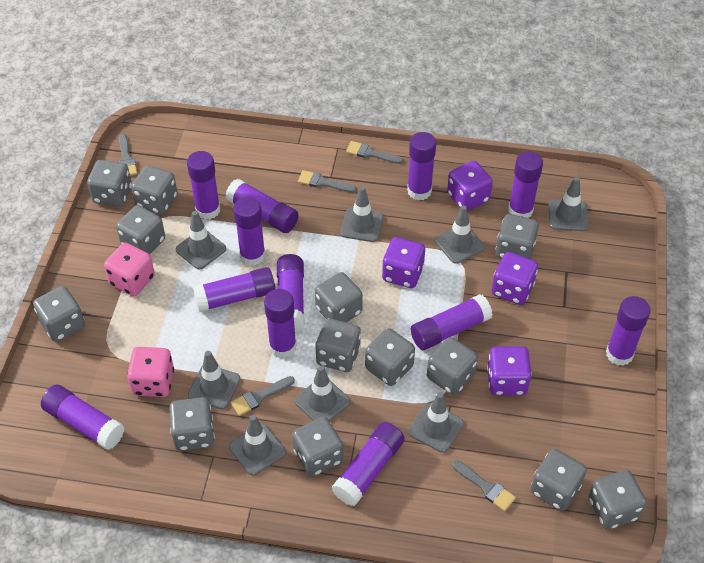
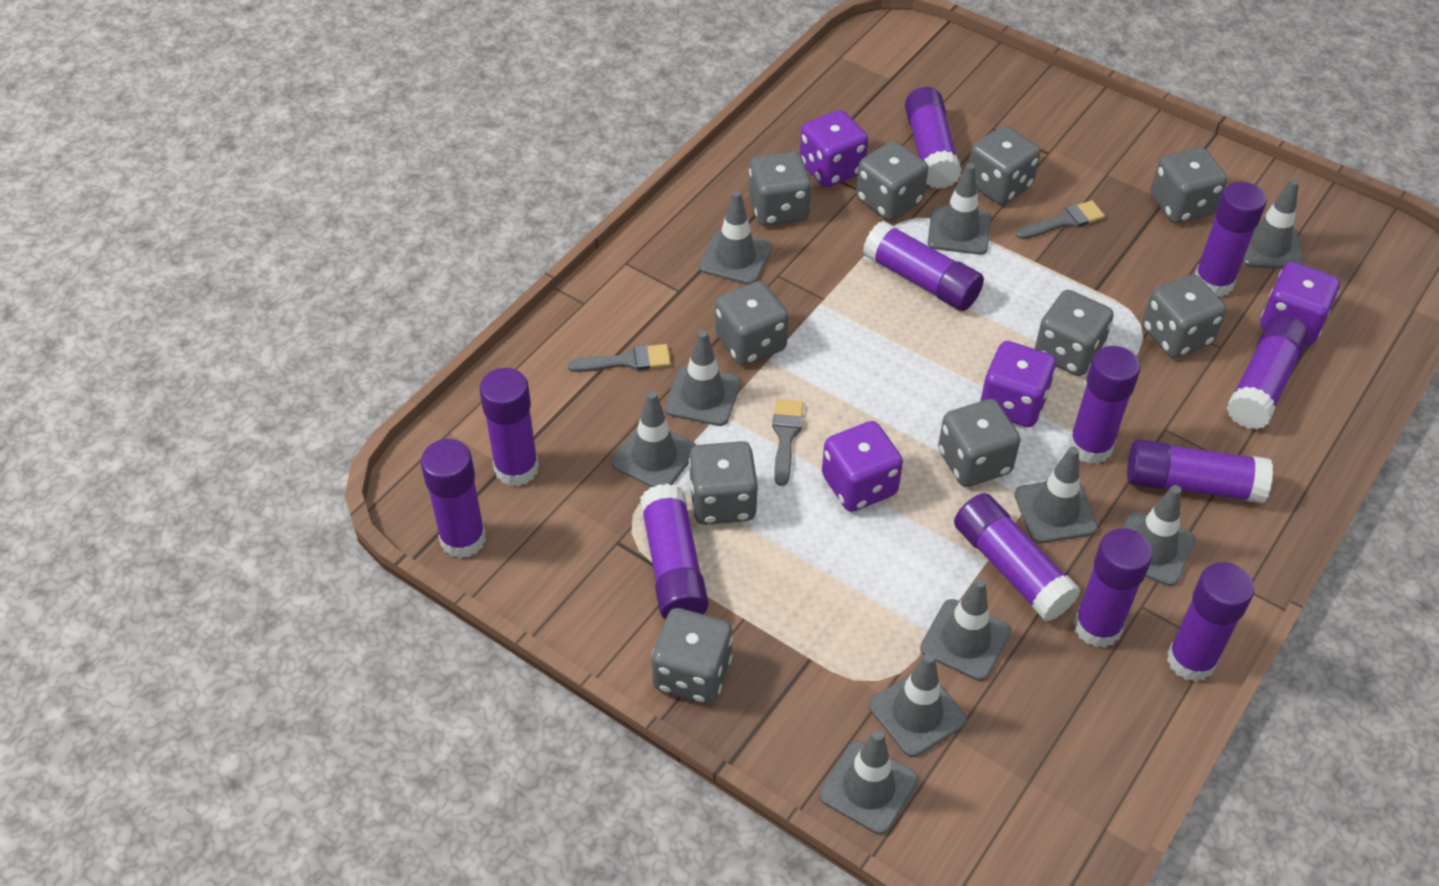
grey brush: 5 -> 3
grey dice: 13 -> 10
grey traffic cone: 8 -> 10
pink dice: 2 -> 0

